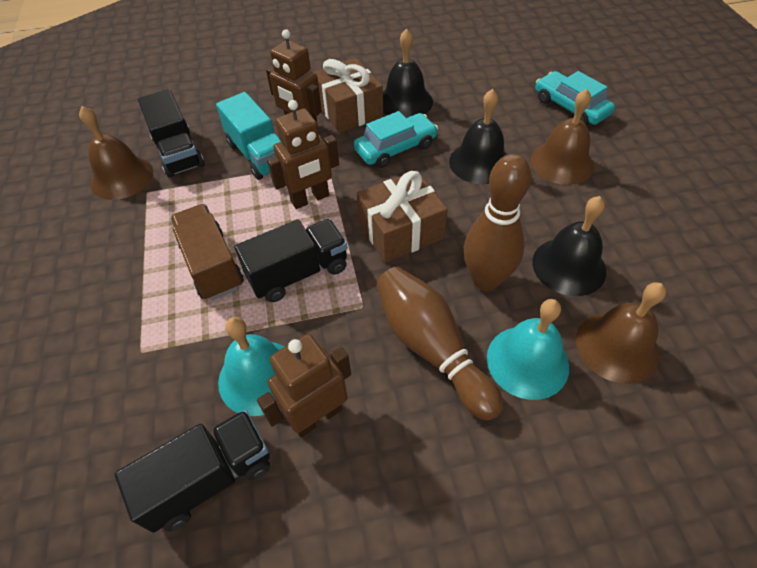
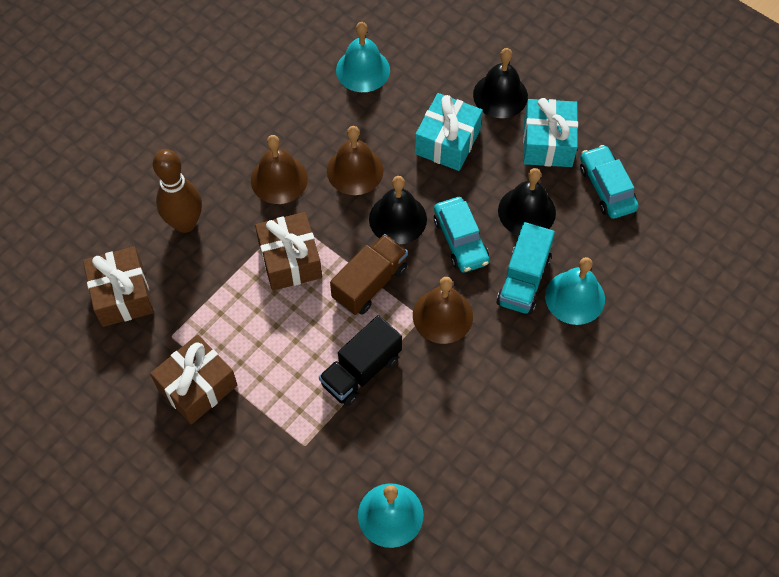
black truck: 3 -> 1
brown bowling pin: 2 -> 1
brown gift: 2 -> 3
brown robot: 3 -> 0
turquoise bell: 2 -> 3
turquoise gift: 0 -> 2

